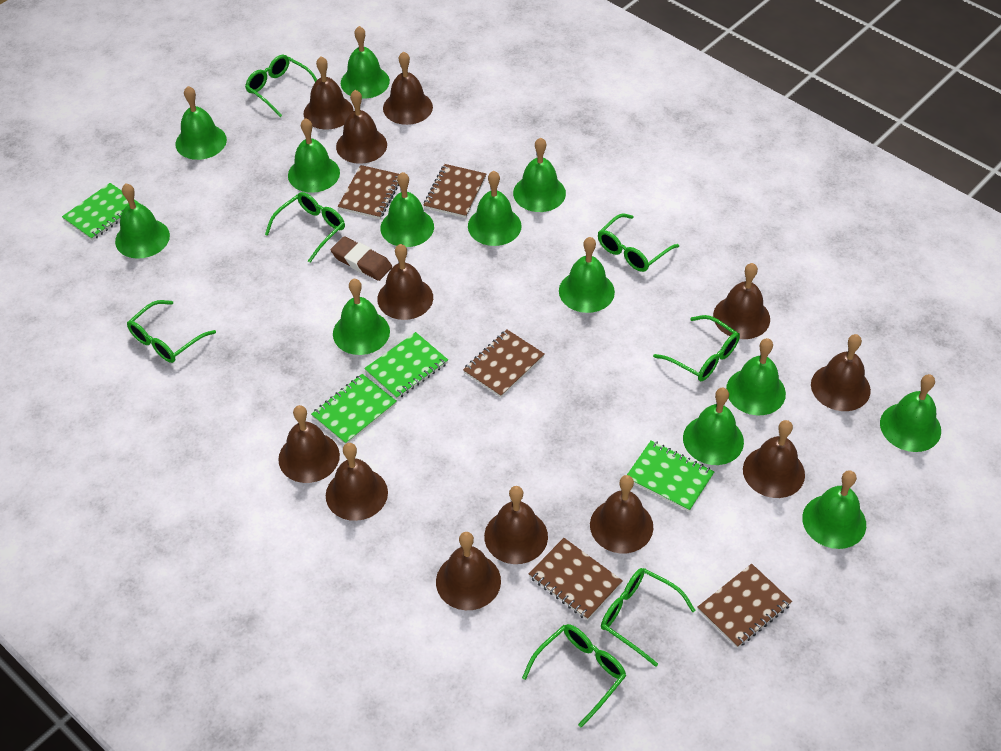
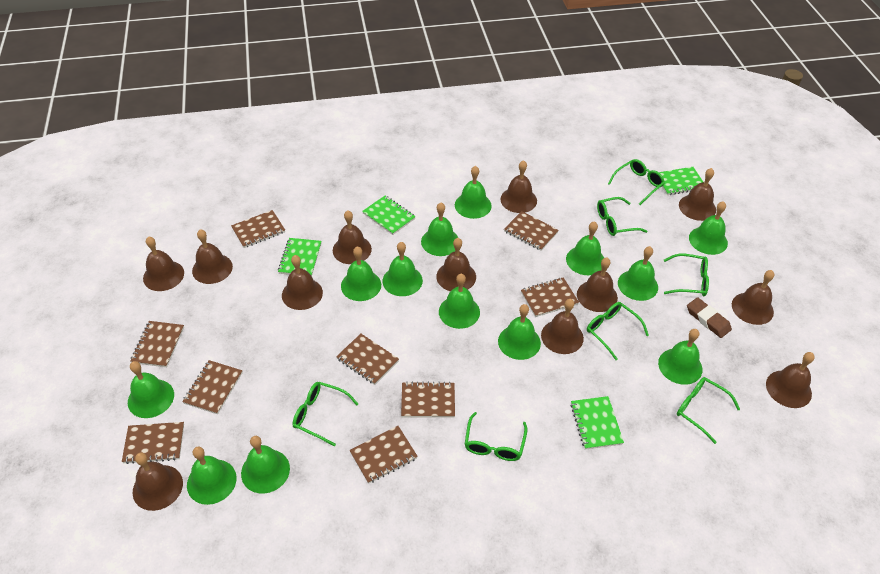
brown notebook: 5 -> 9

